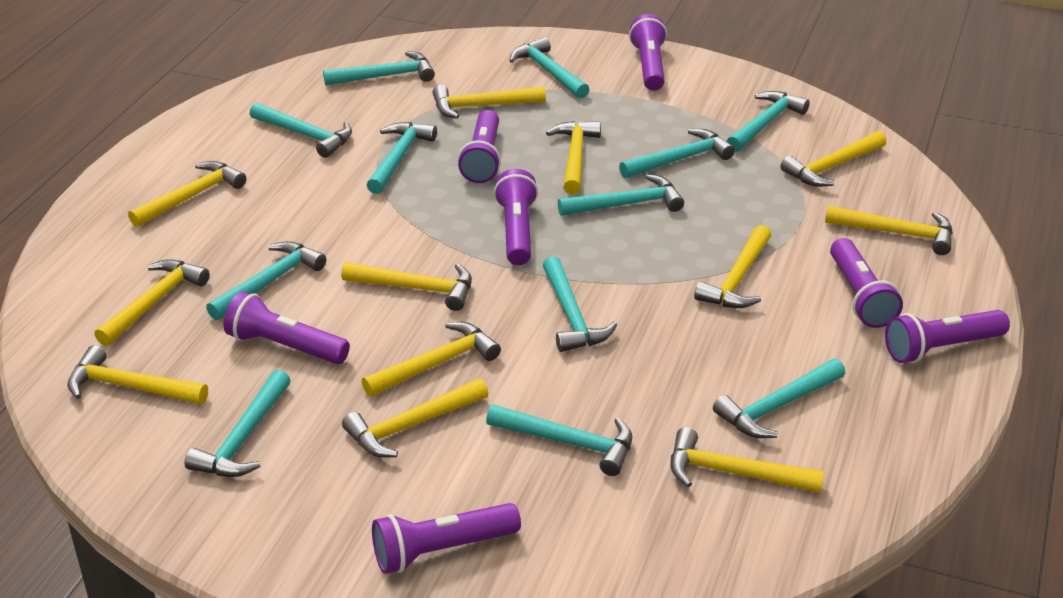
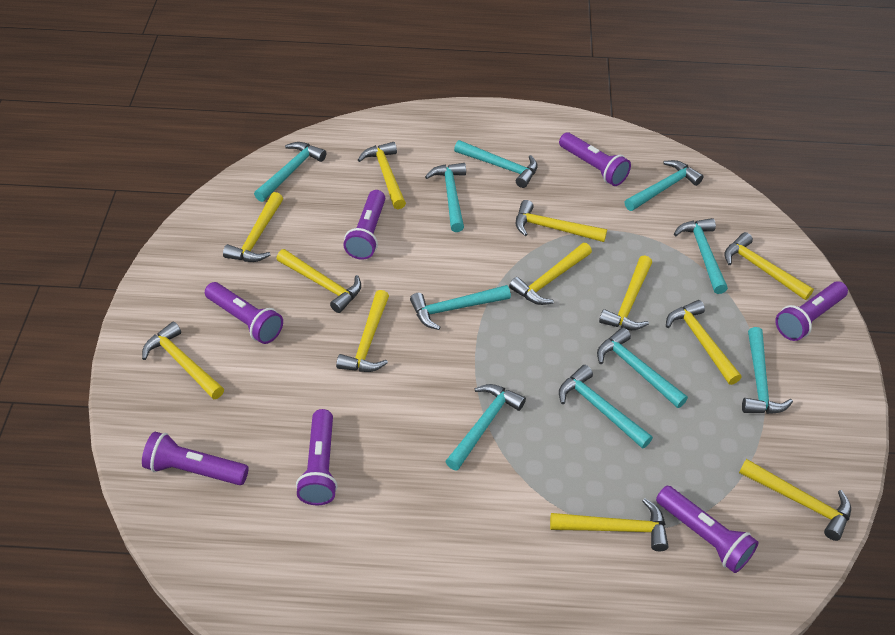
turquoise hammer: 12 -> 10

